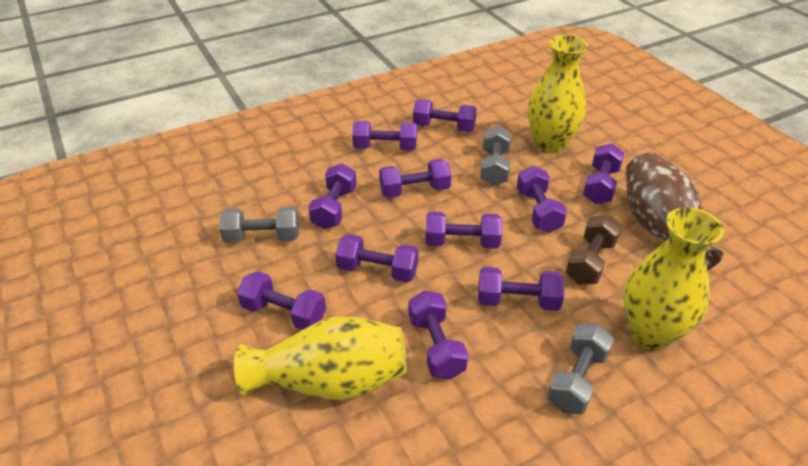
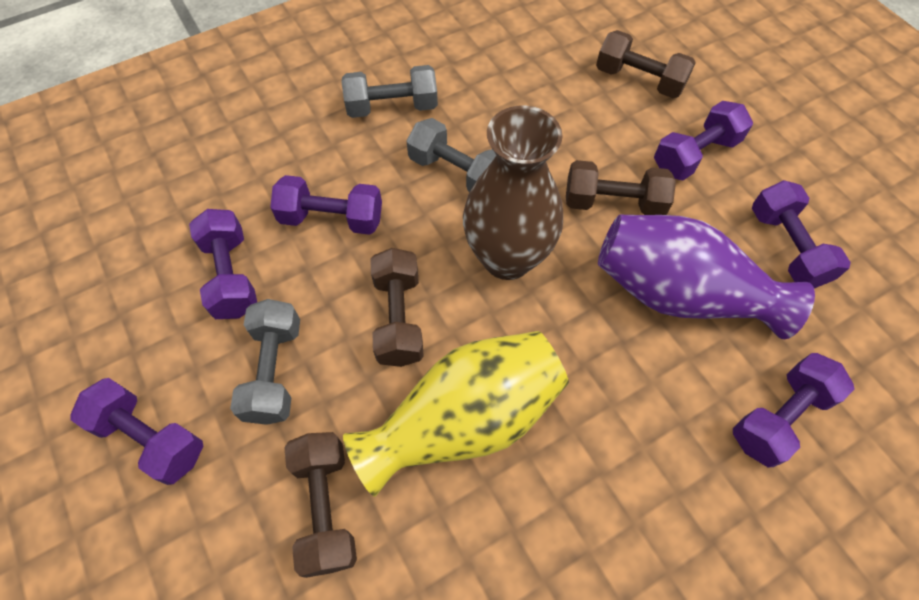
brown dumbbell: 1 -> 4
purple dumbbell: 11 -> 6
purple vase: 0 -> 1
yellow vase: 3 -> 1

